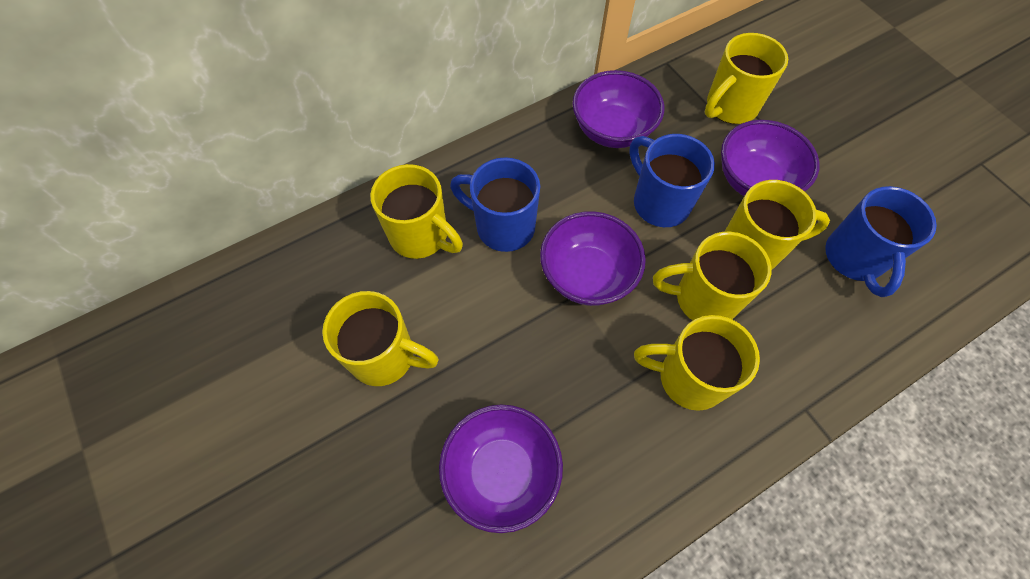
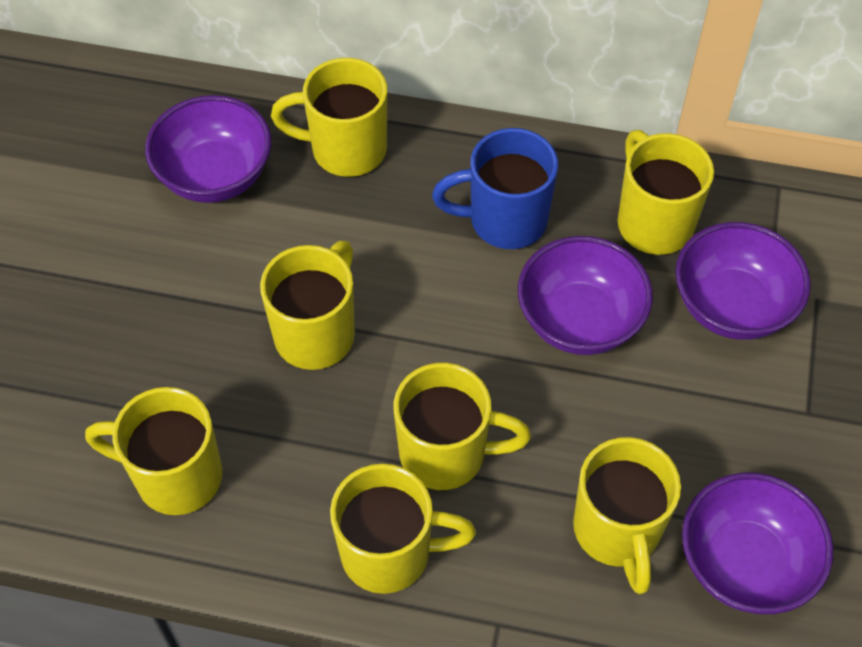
blue mug: 3 -> 1
yellow mug: 6 -> 7

